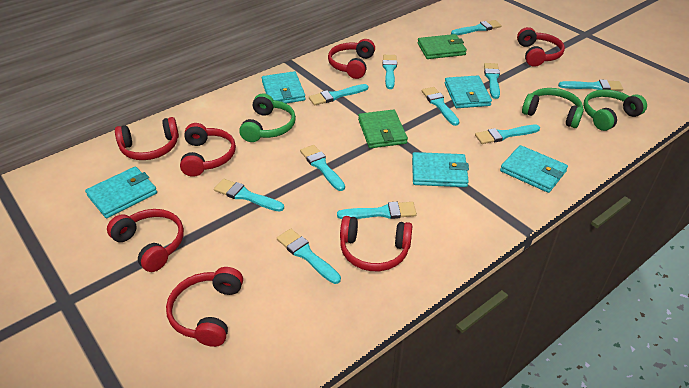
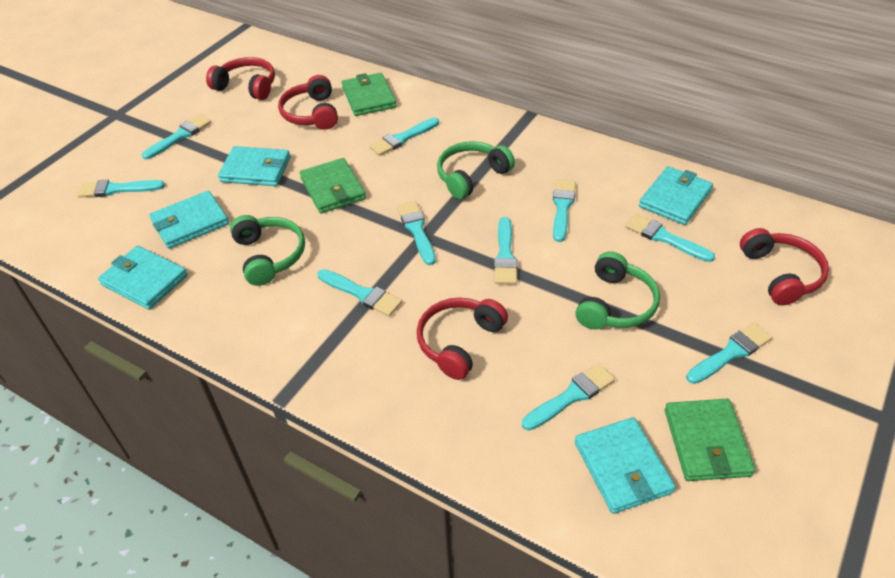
green wallet: 2 -> 3
red headphones: 7 -> 4
turquoise brush: 11 -> 10

